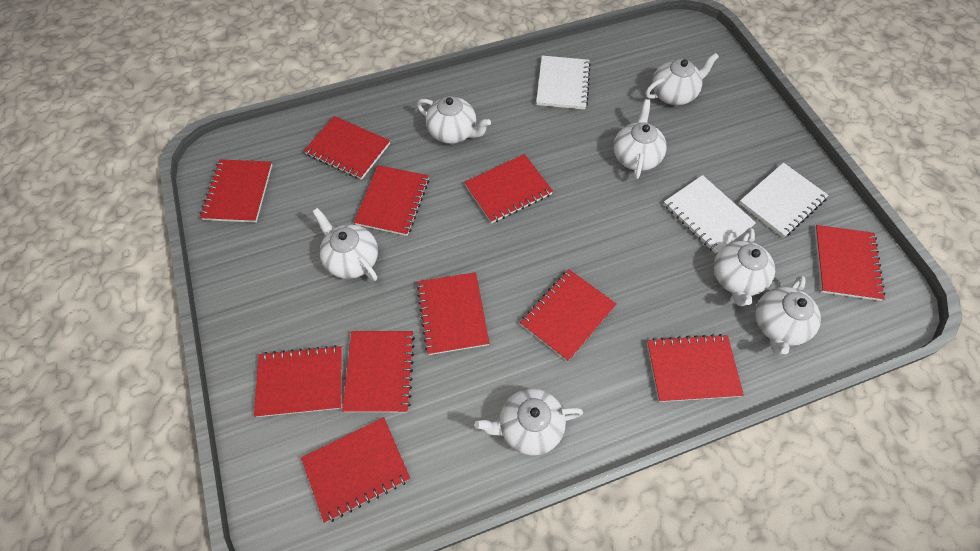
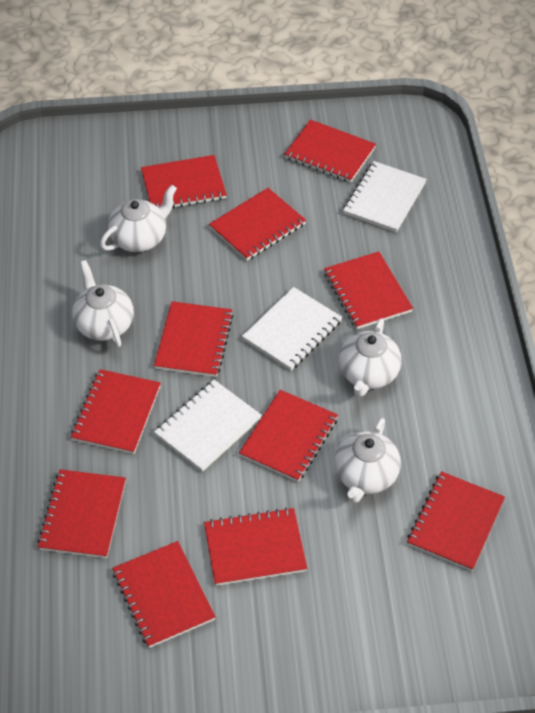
white teapot: 7 -> 4

